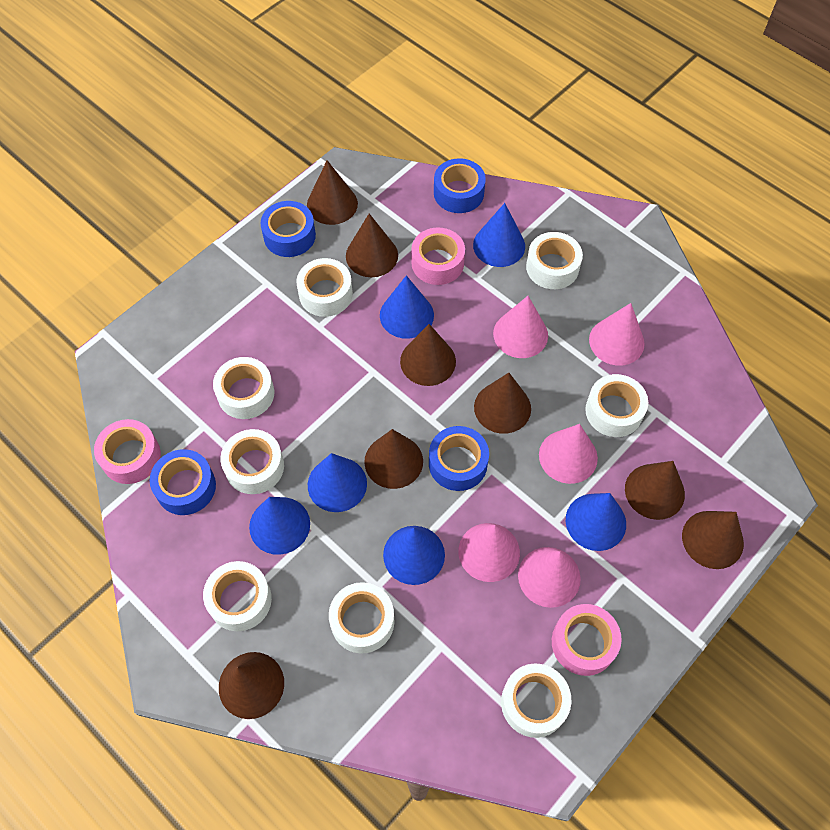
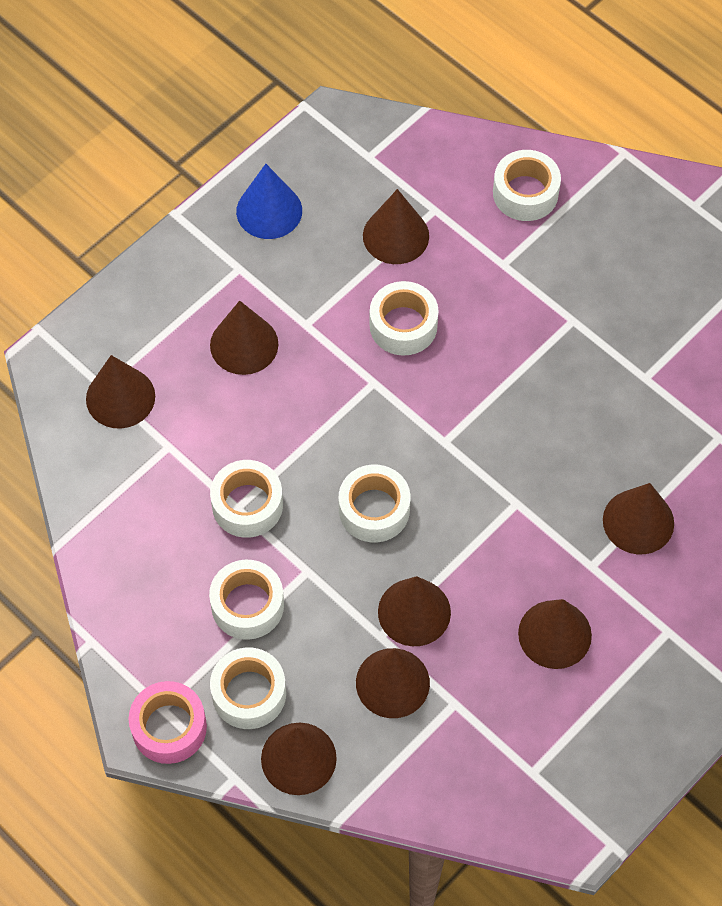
blue cone: 6 -> 1
blue tape: 4 -> 0
pink cone: 5 -> 0
pink tape: 3 -> 1
white tape: 8 -> 6

